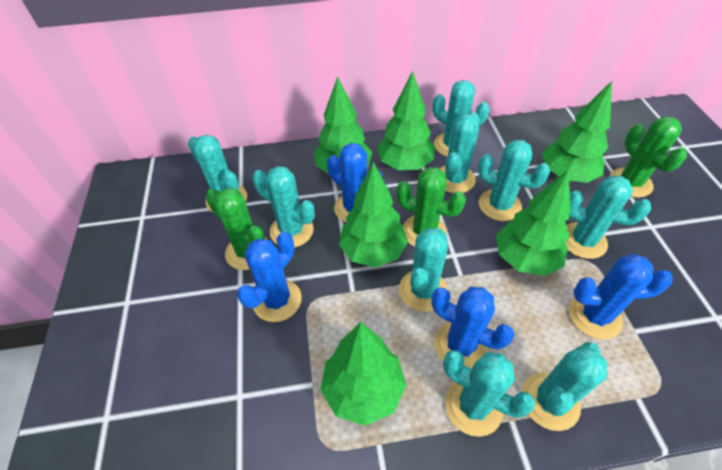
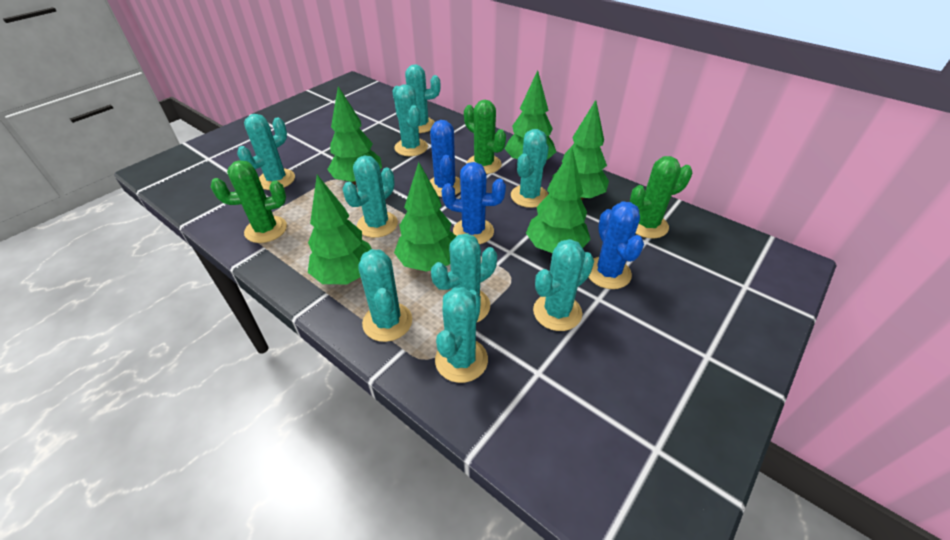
blue cactus: 4 -> 3

